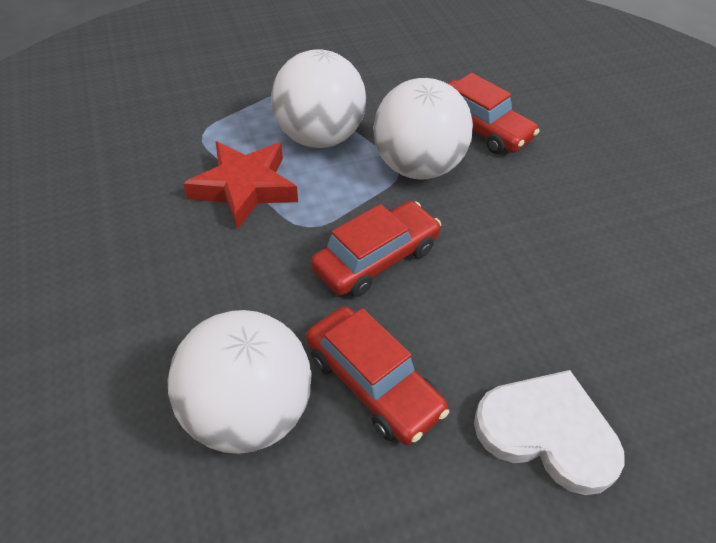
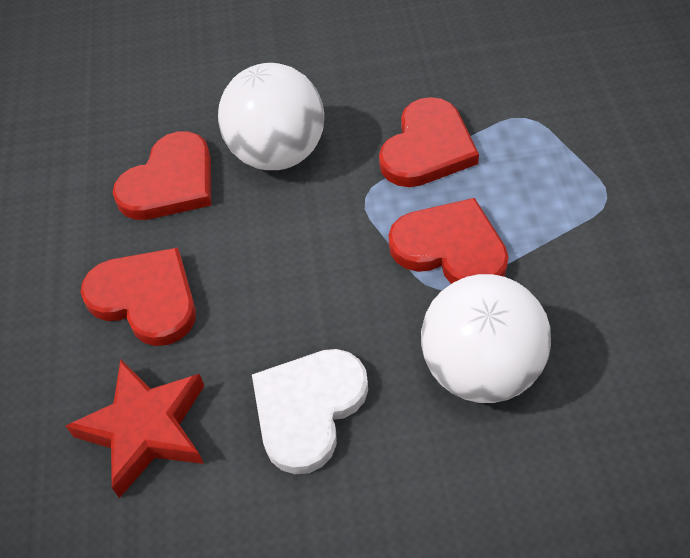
red car: 3 -> 0
red heart: 0 -> 4
white ball: 3 -> 2

